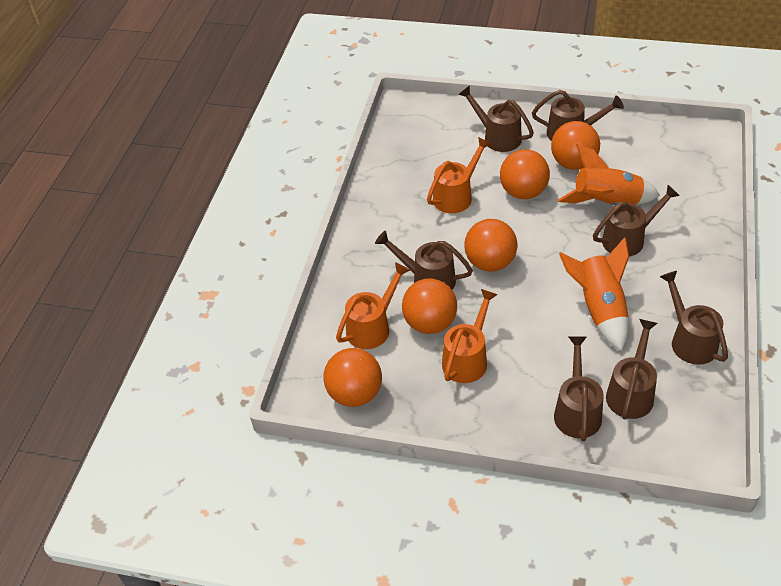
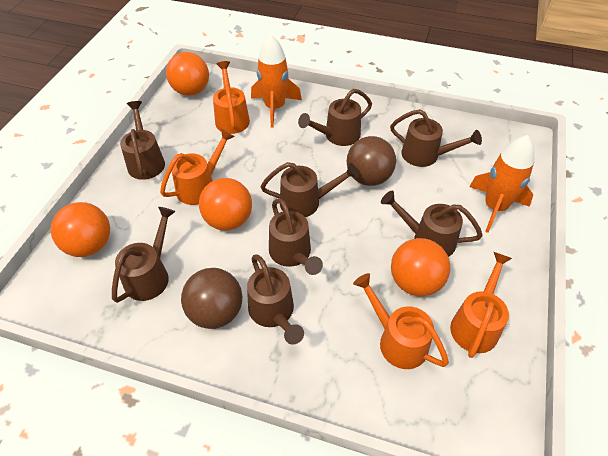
brown ball: 0 -> 2
brown watering can: 7 -> 8
orange ball: 5 -> 4
orange watering can: 3 -> 4

